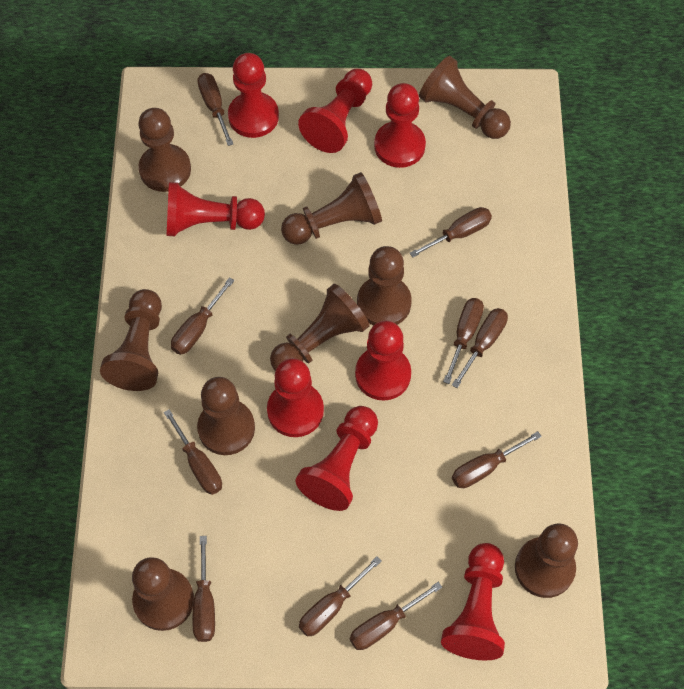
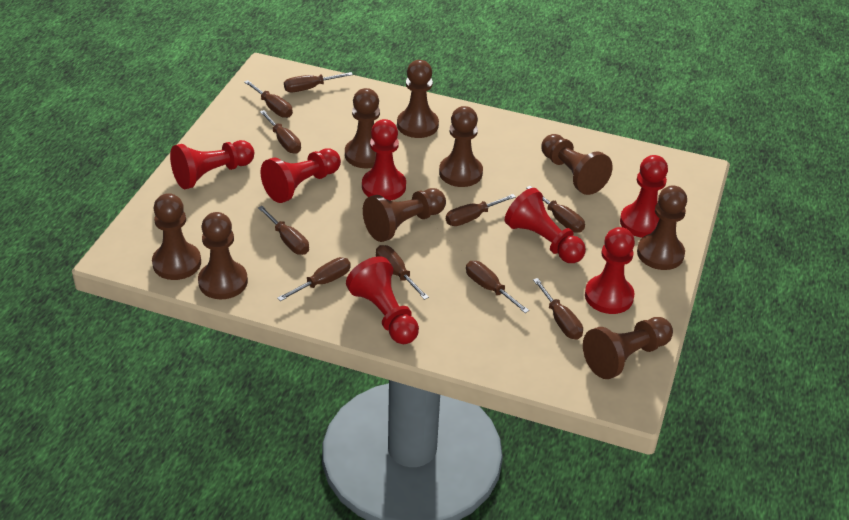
red pawn: 8 -> 7

